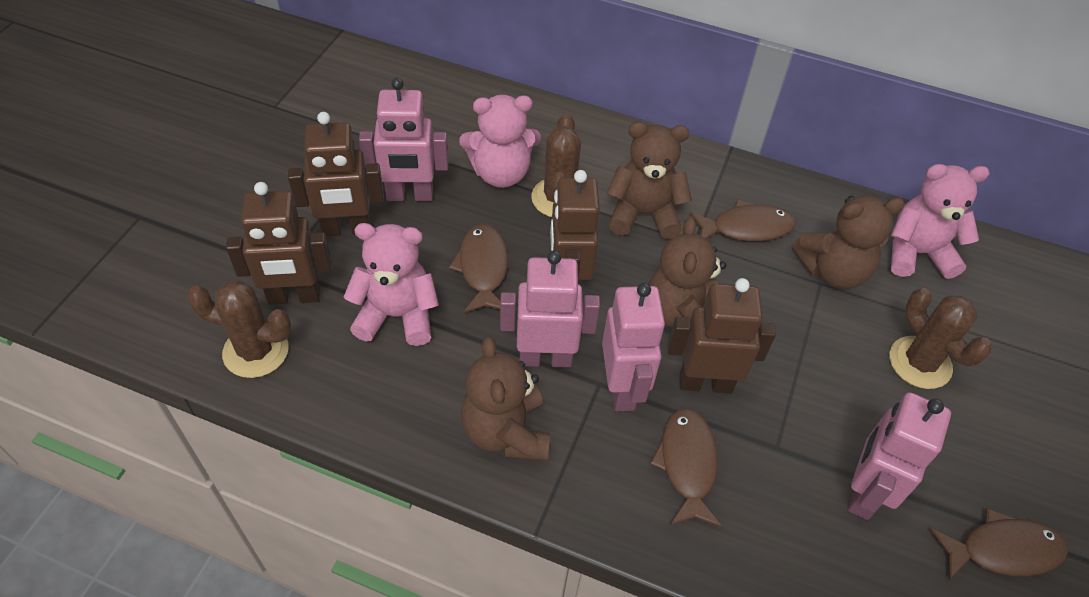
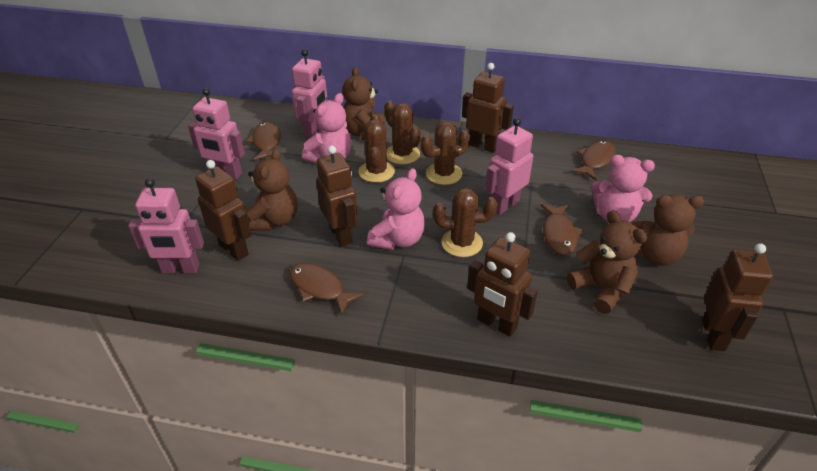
brown cactus: 3 -> 4
brown robot: 4 -> 5

